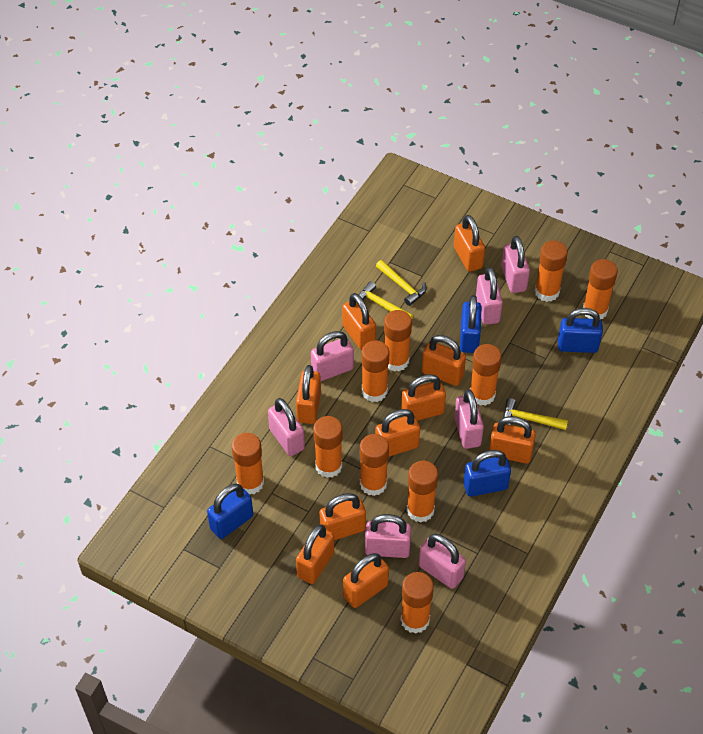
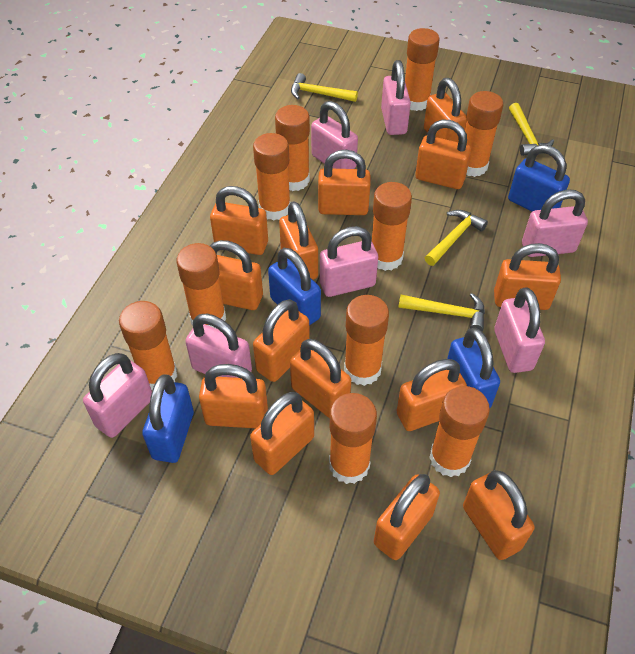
orange padlock: 10 -> 14
yellow hammer: 3 -> 4

